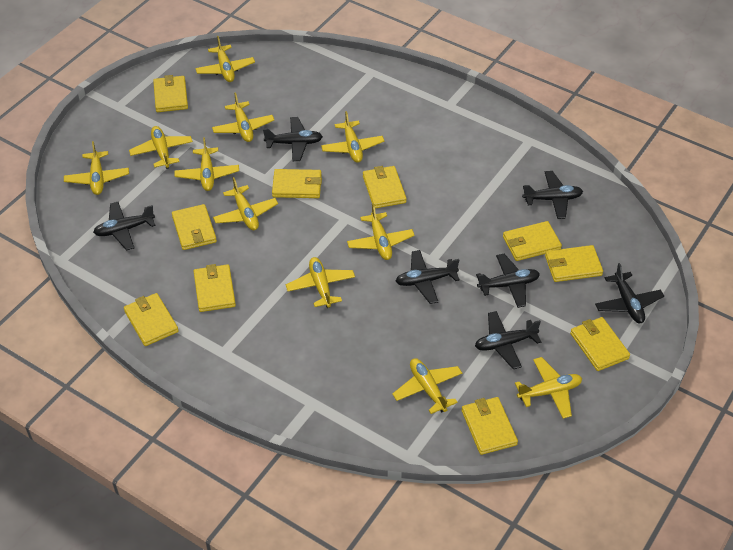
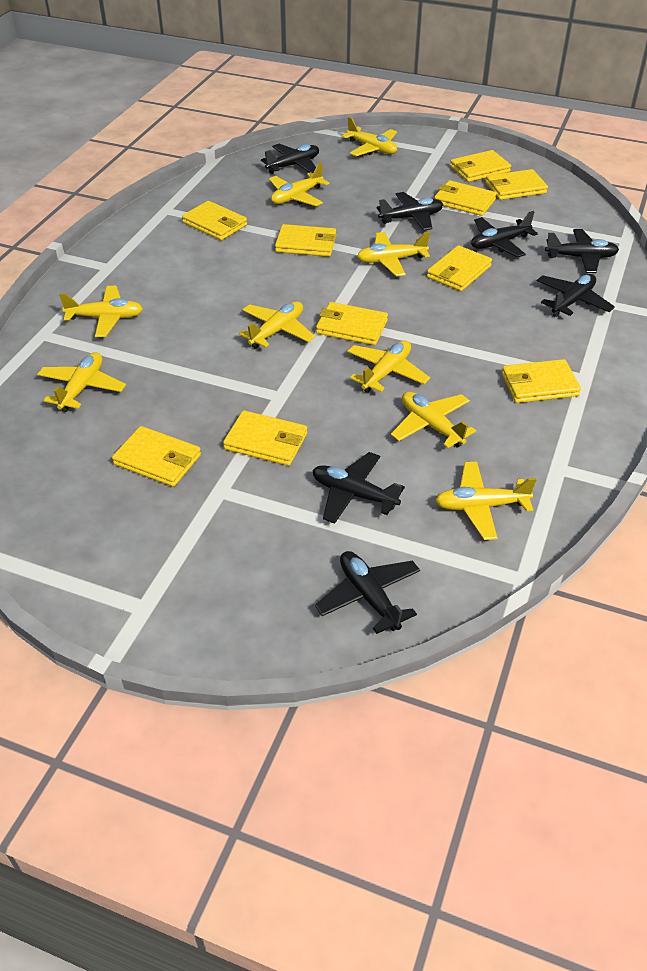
yellow plane: 11 -> 9

